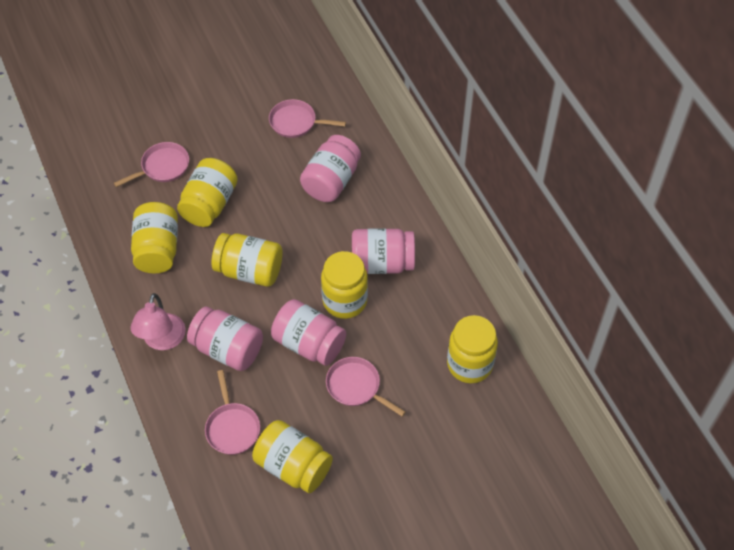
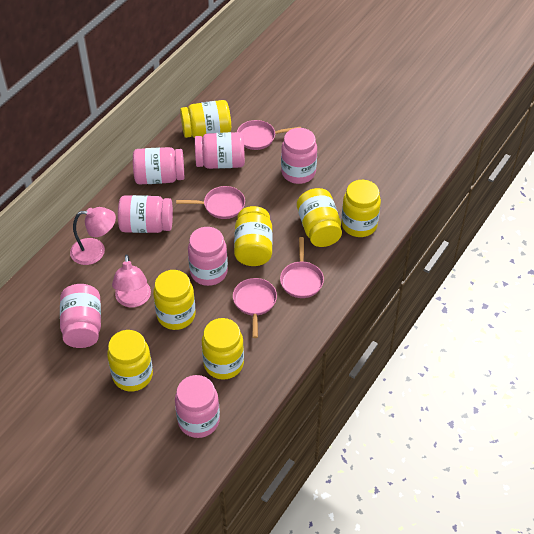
pink jar: 4 -> 7
pink lamp: 1 -> 2
yellow jar: 6 -> 7

